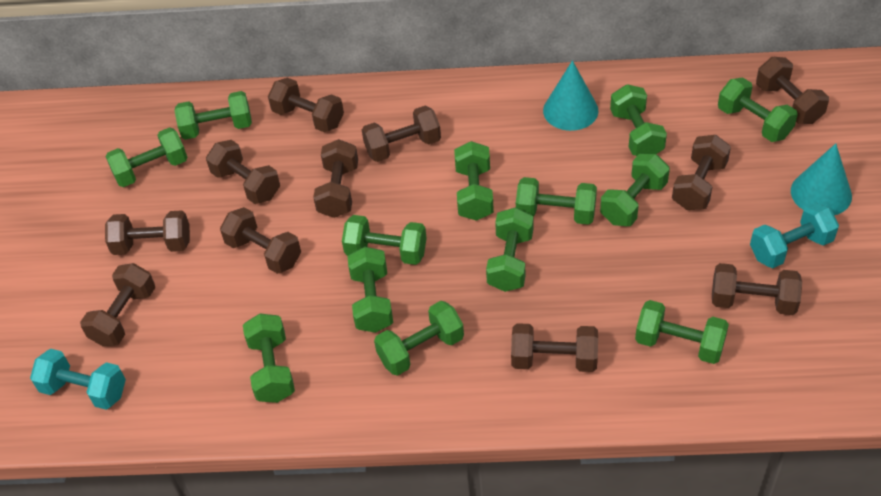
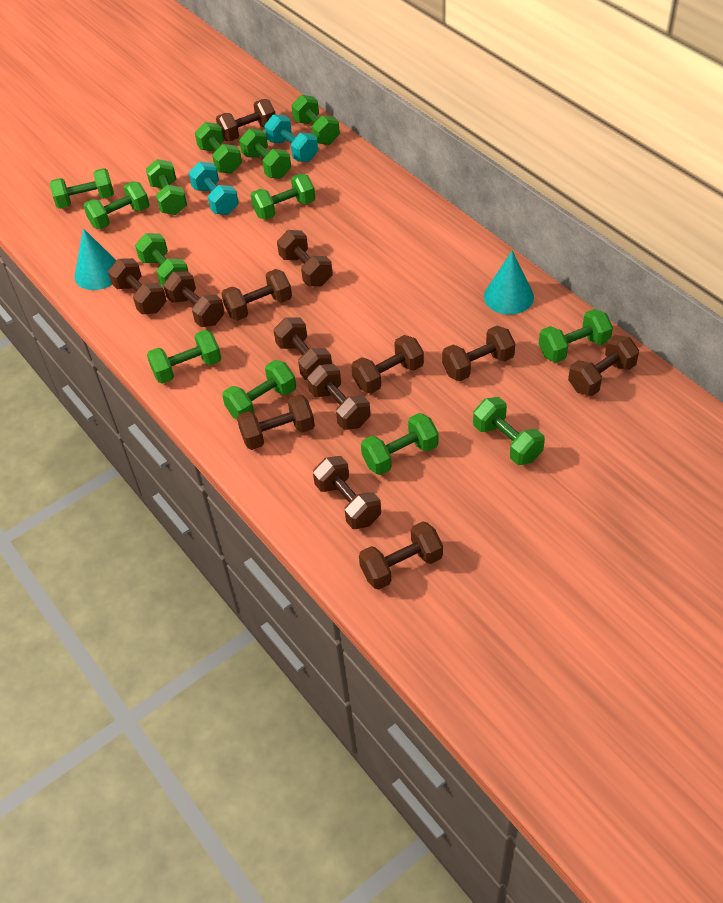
brown dumbbell: 11 -> 13

